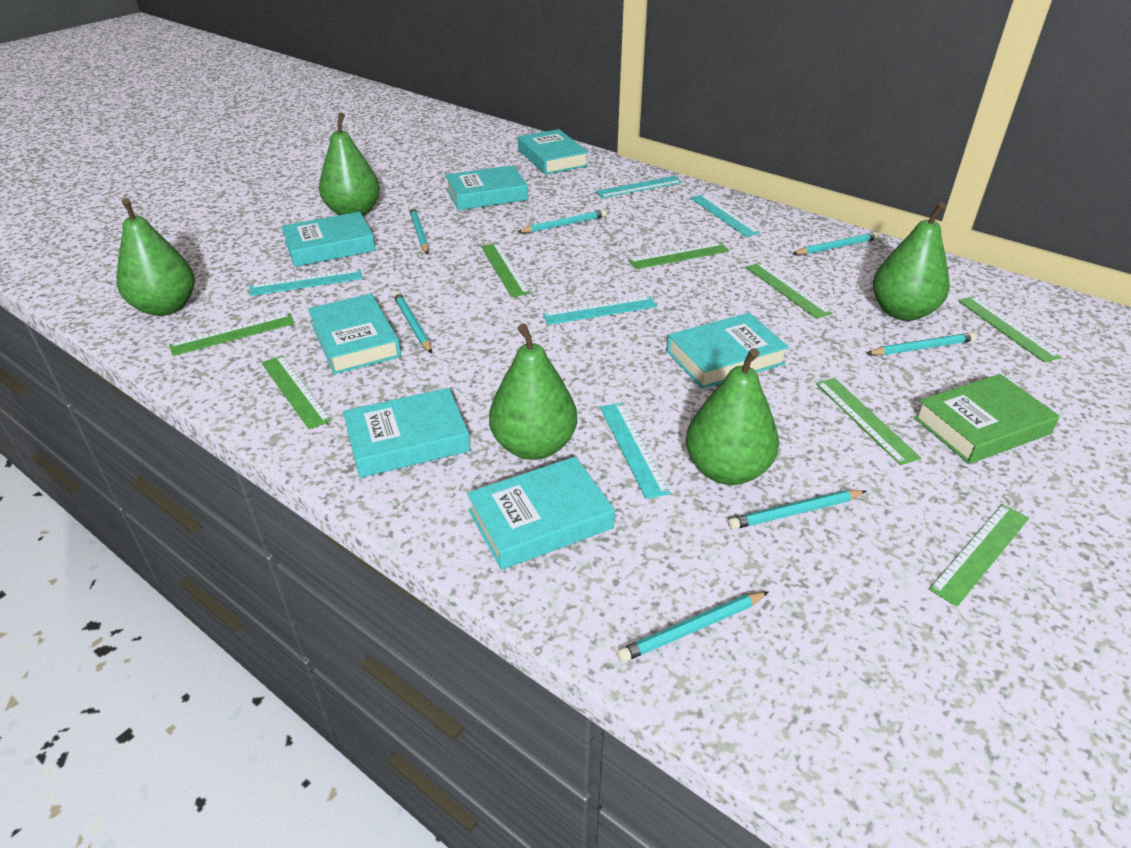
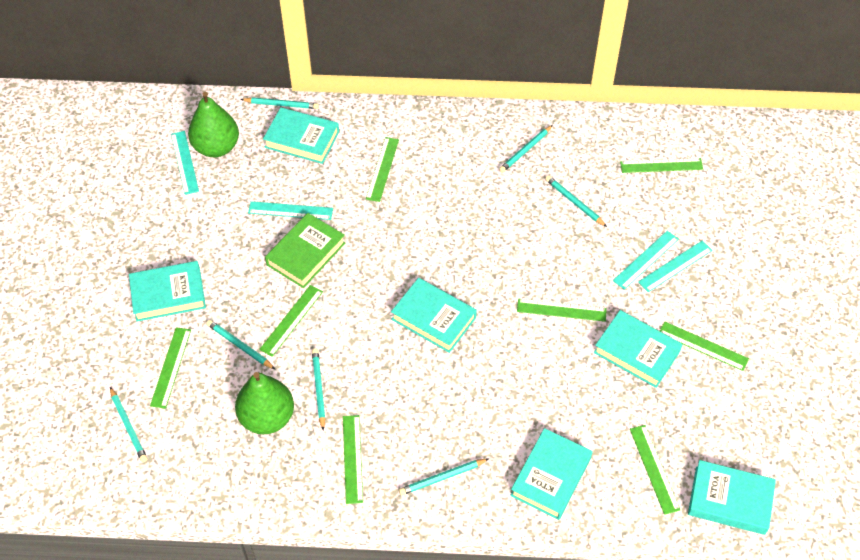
green pear: 5 -> 2
turquoise book: 7 -> 6
turquoise ruler: 5 -> 4

